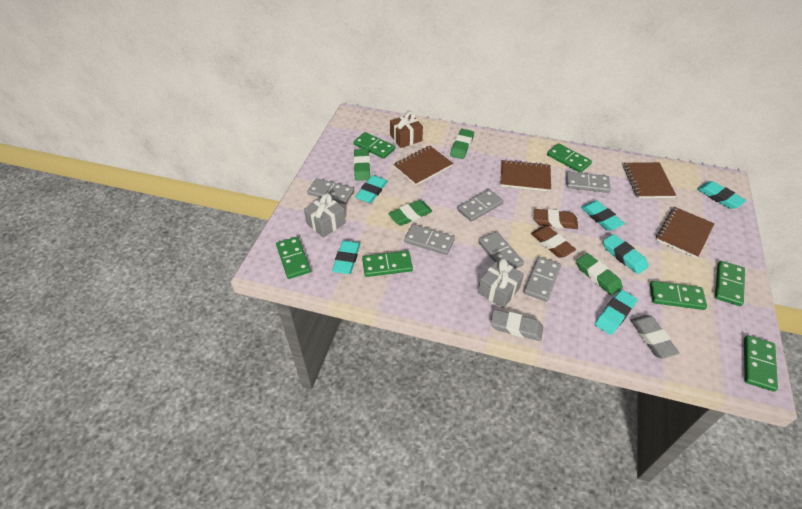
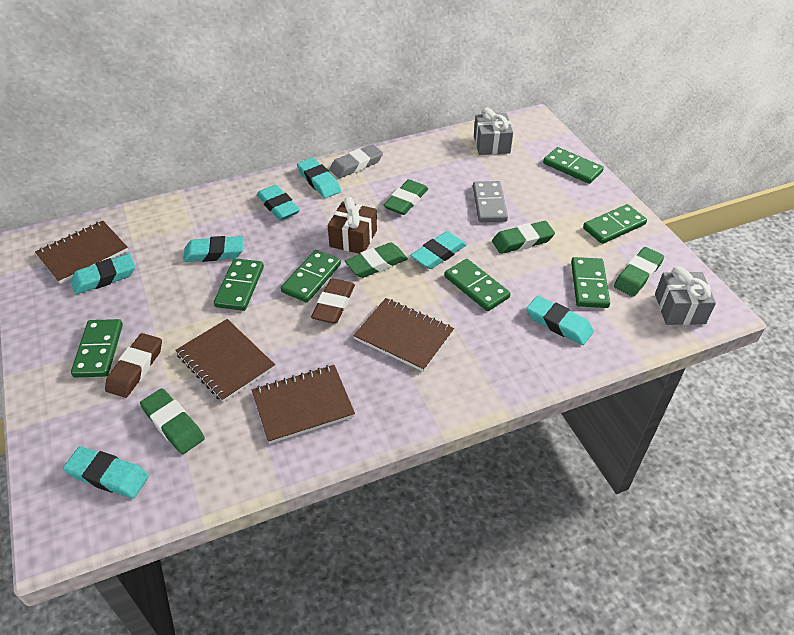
green eraser: 4 -> 5
grey domino: 6 -> 1
grey eraser: 2 -> 1
turquoise eraser: 6 -> 7

